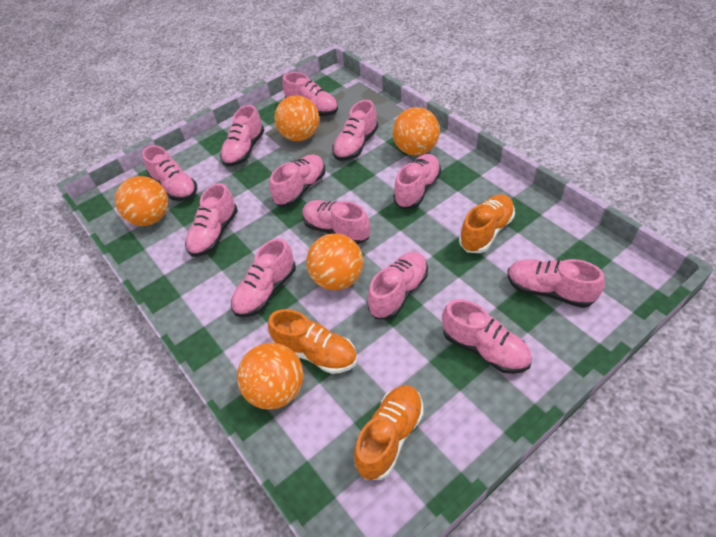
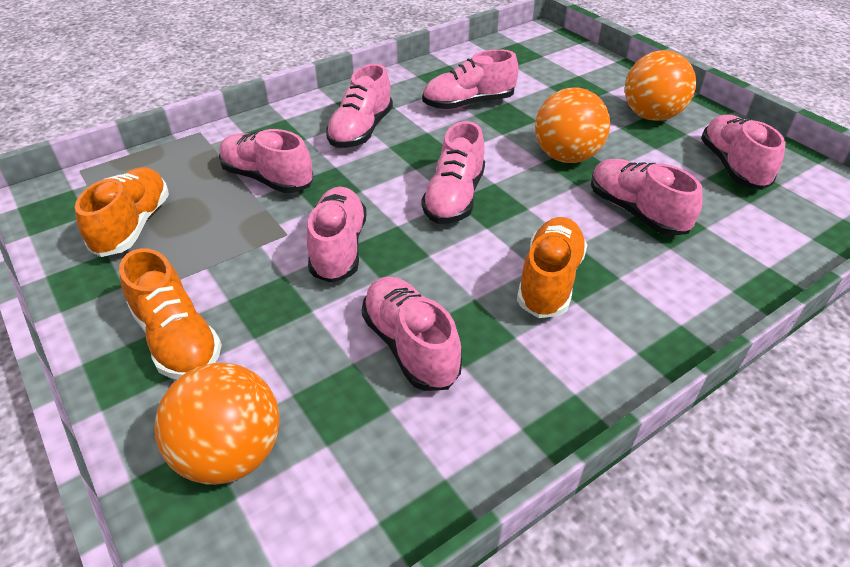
orange ball: 5 -> 3
pink shoe: 12 -> 8

